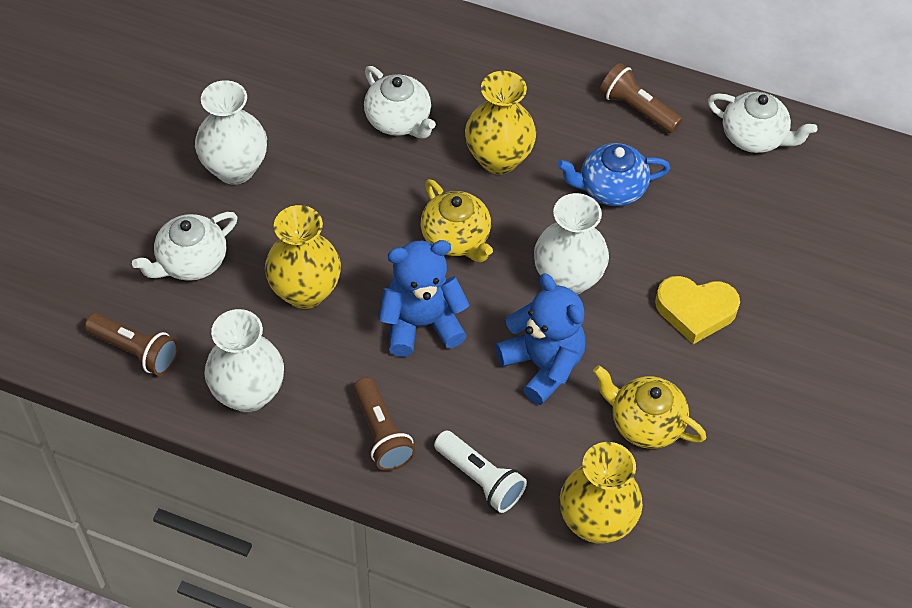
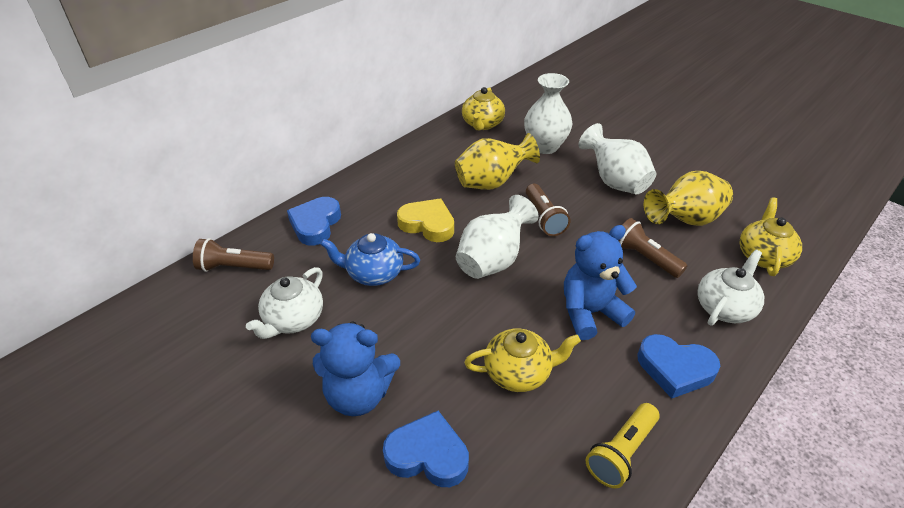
blue heart: 0 -> 3
white flashlight: 1 -> 0
white teapot: 3 -> 2
yellow flashlight: 0 -> 1
yellow teapot: 2 -> 3
yellow vase: 3 -> 2

